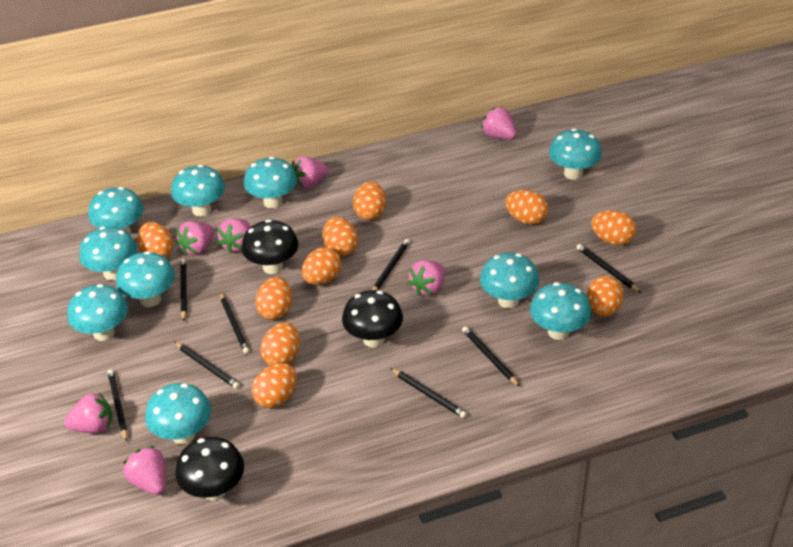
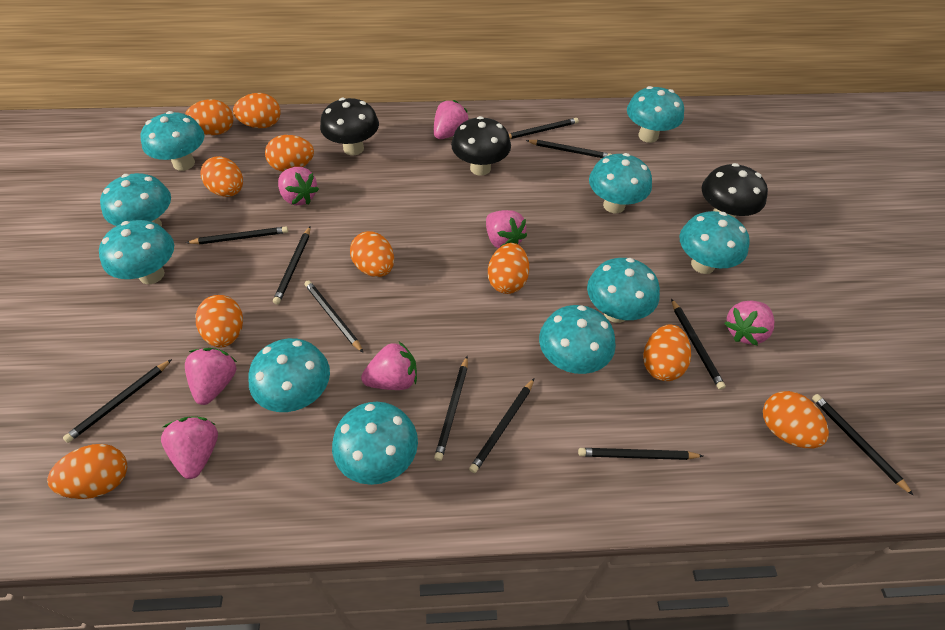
black pencil: 8 -> 11

